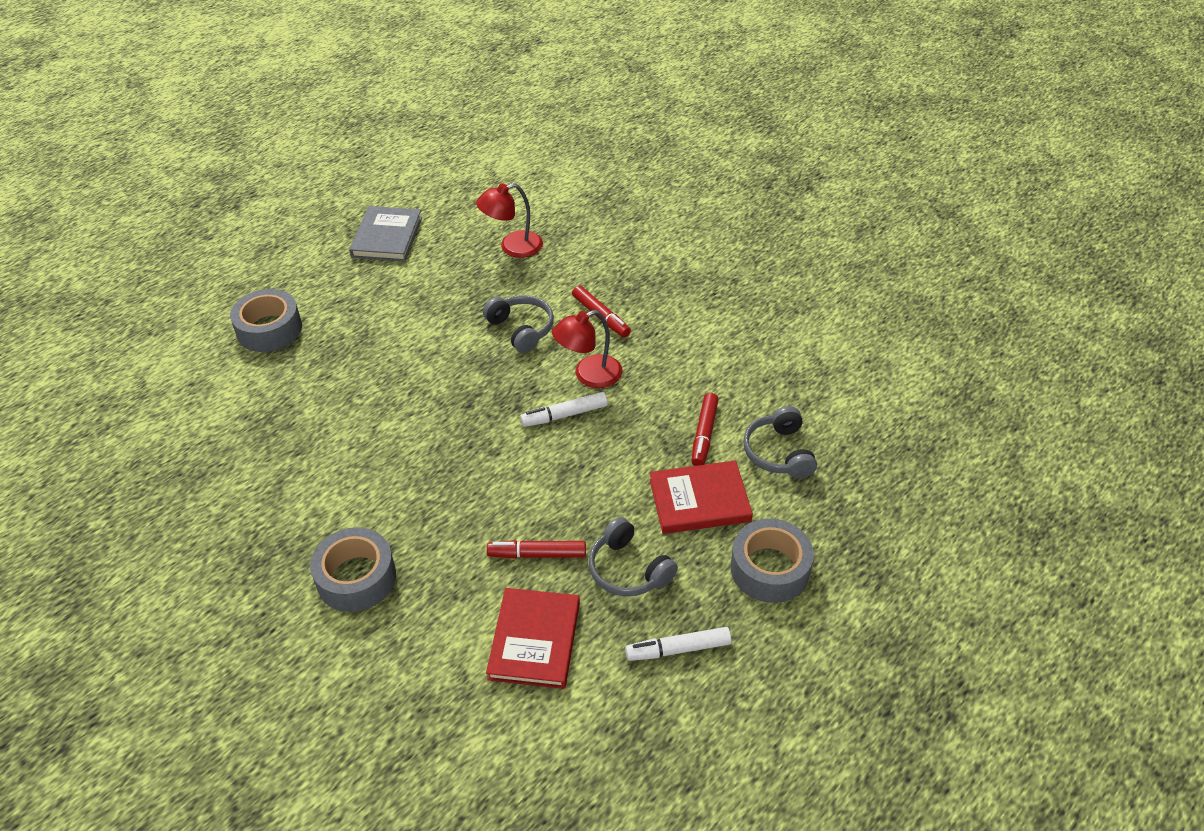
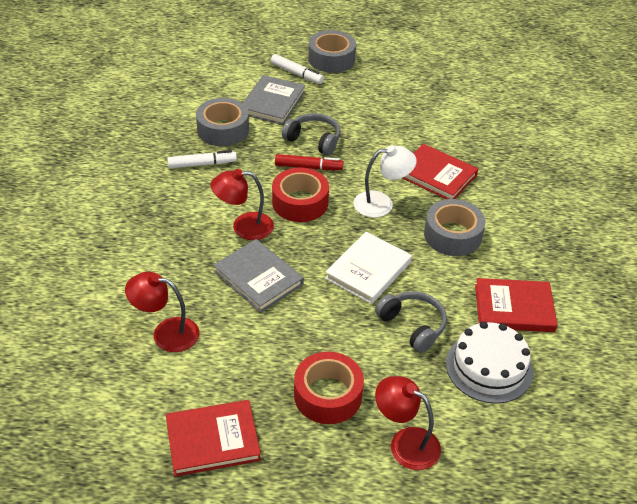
grey book: 1 -> 2
grey headphones: 3 -> 2
red book: 2 -> 3
red lamp: 2 -> 3
red marker: 3 -> 1
red tape: 0 -> 2
white book: 0 -> 1
white cake: 0 -> 1
white lamp: 0 -> 1

